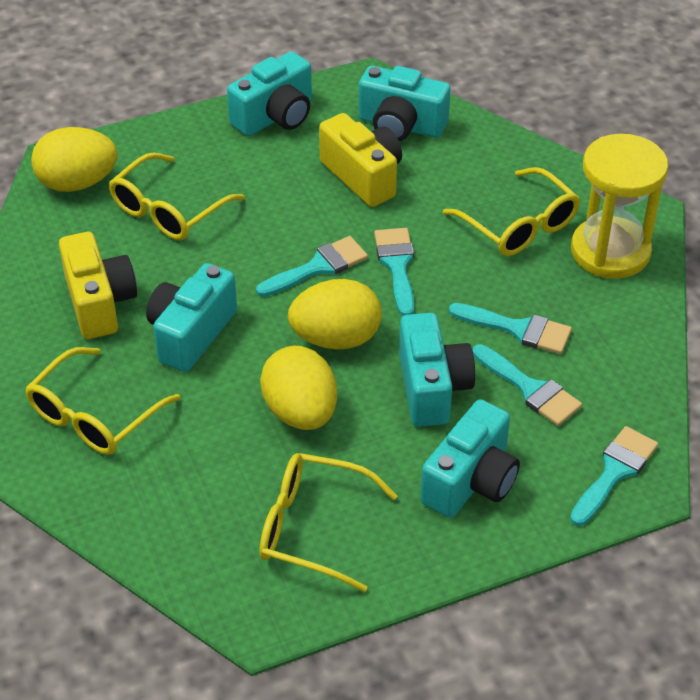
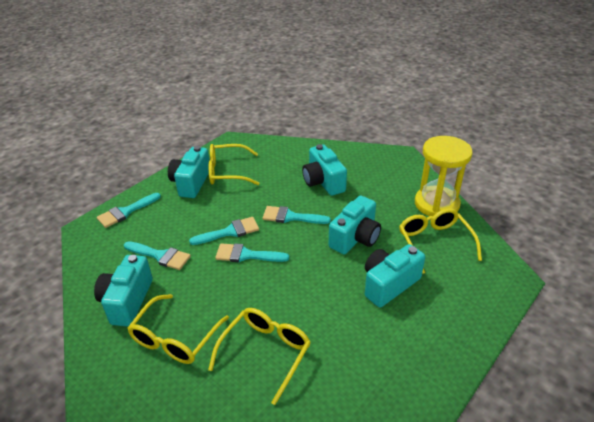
yellow camera: 2 -> 0
yellow egg: 3 -> 0

